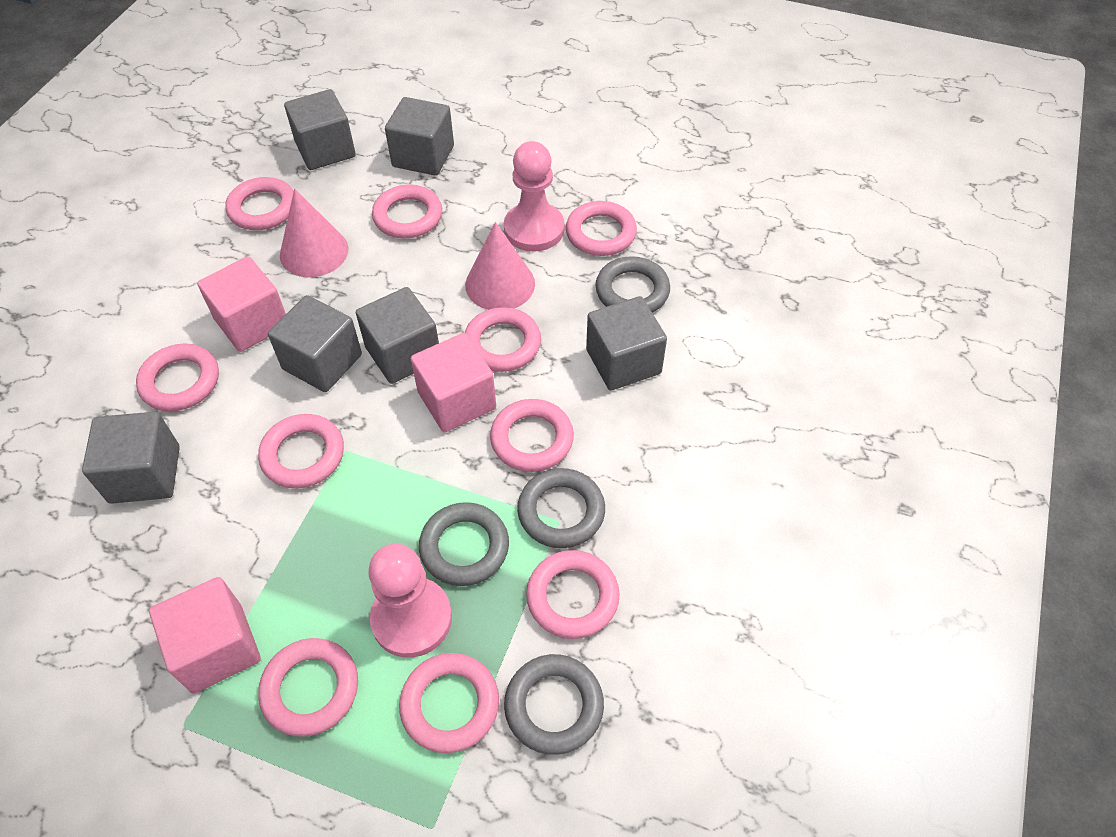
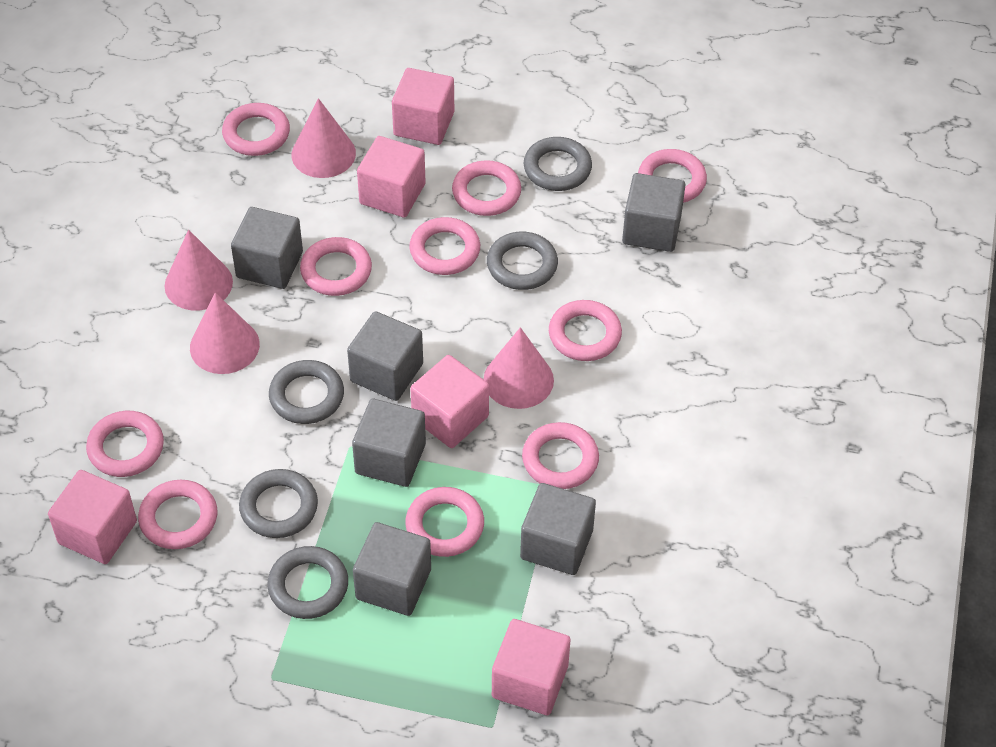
grey ring: 4 -> 5
pink cone: 2 -> 4
pink cube: 3 -> 5
pink pawn: 2 -> 0

